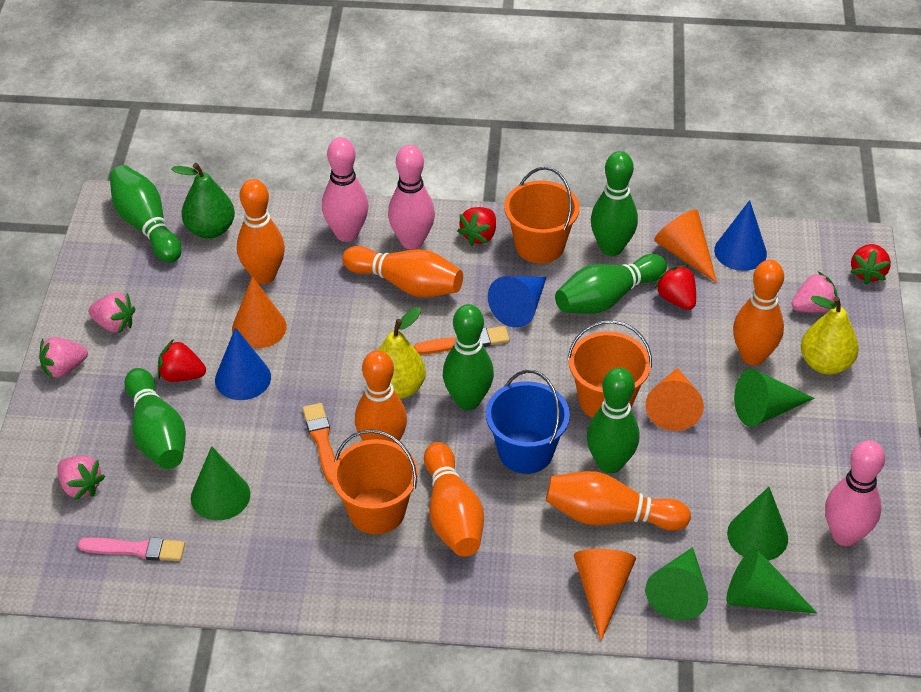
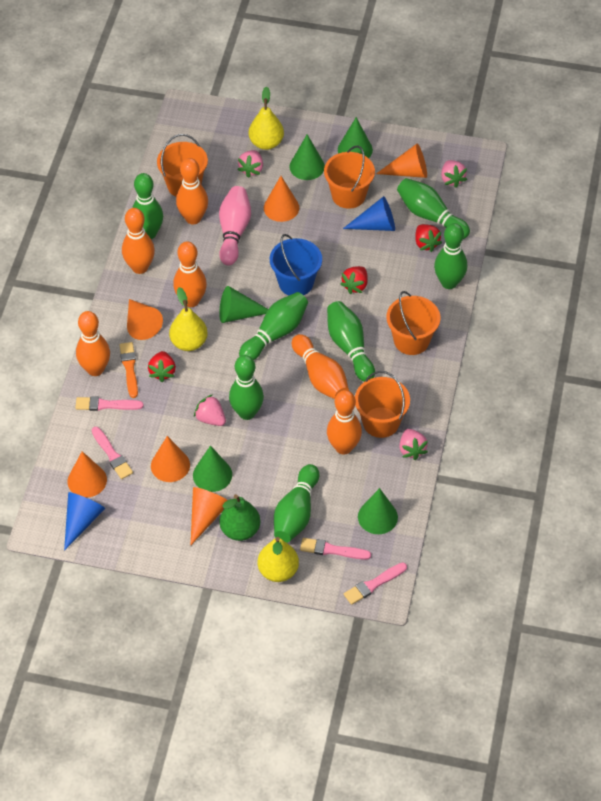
blue cone: 3 -> 2
green bowling pin: 6 -> 7
orange brush: 2 -> 1
orange bucket: 3 -> 4
orange cone: 4 -> 6
pink bowling pin: 3 -> 1
pink brush: 1 -> 4
red strawberry: 4 -> 3
yellow pear: 2 -> 3

